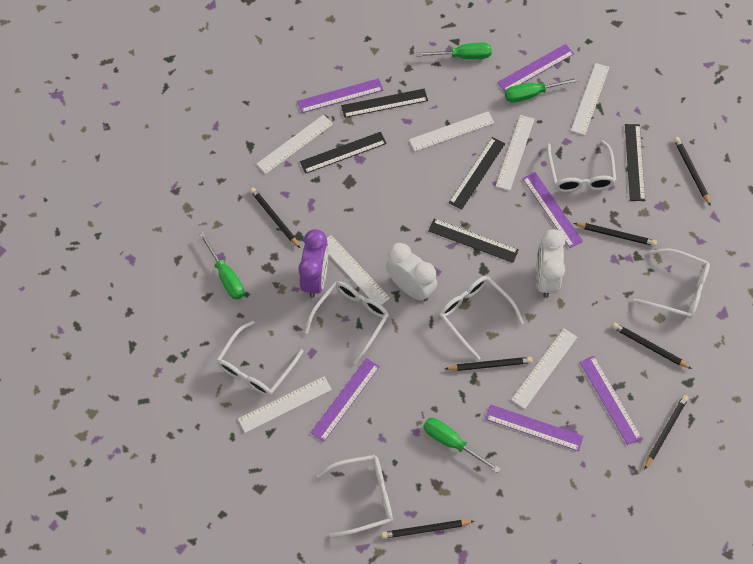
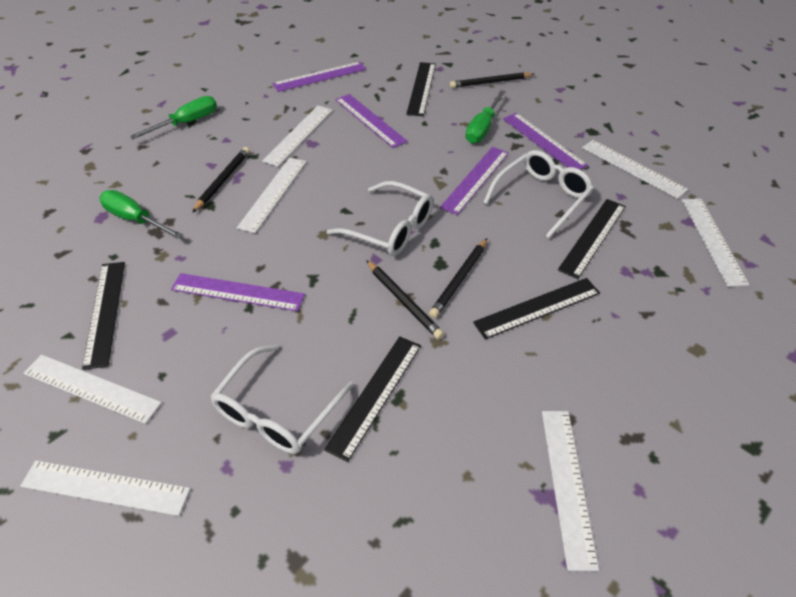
black pencil: 7 -> 4
green screwdriver: 4 -> 3
purple clock: 1 -> 0
purple ruler: 6 -> 5
white clock: 2 -> 0
white glasses: 6 -> 3

